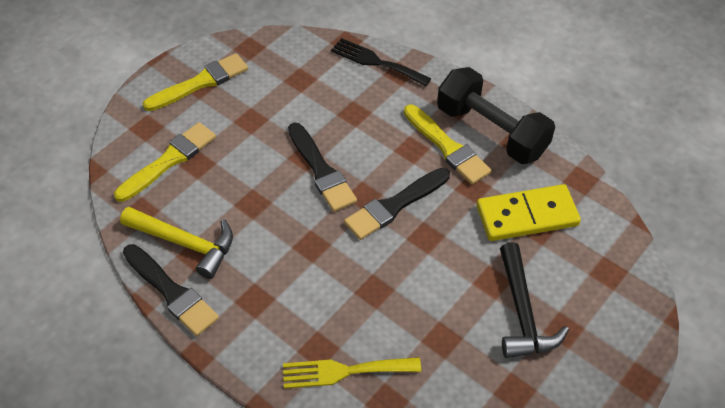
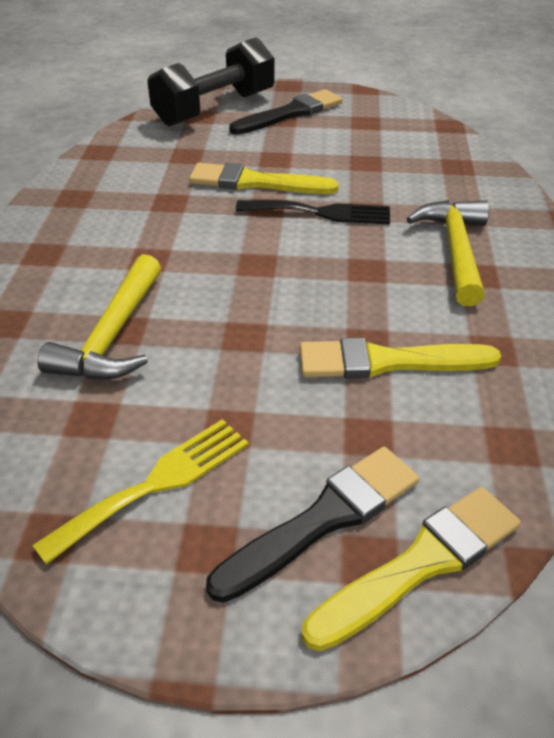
black brush: 3 -> 2
black hammer: 1 -> 0
yellow domino: 1 -> 0
yellow hammer: 1 -> 2

